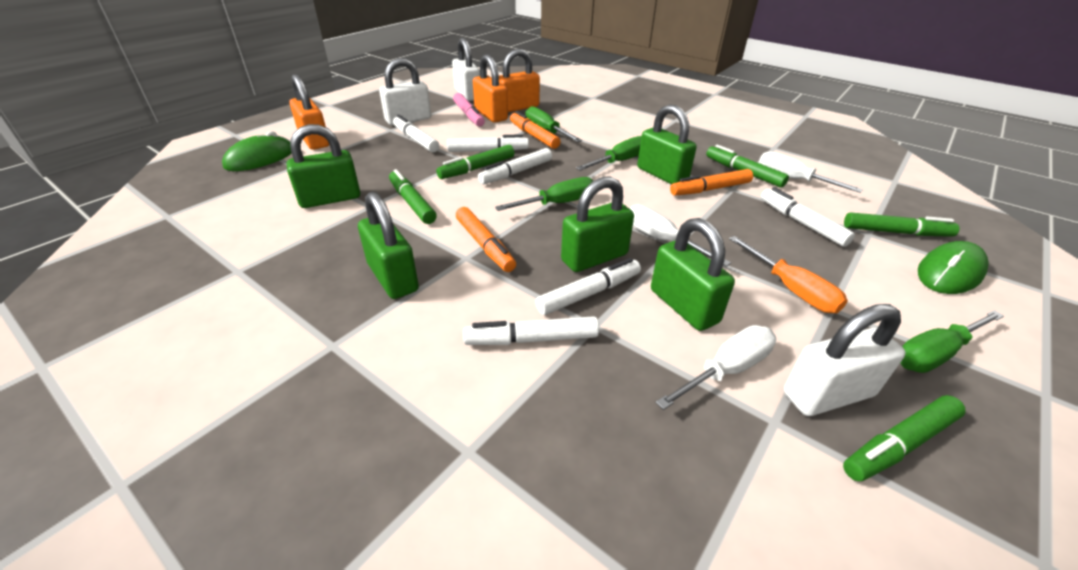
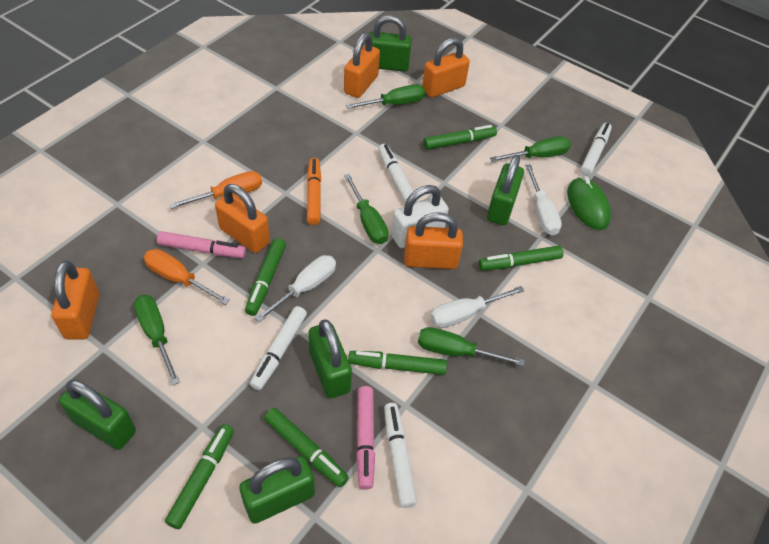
green marker: 5 -> 6
green mouse: 2 -> 1
green screwdriver: 4 -> 5
orange marker: 3 -> 1
orange padlock: 3 -> 5
orange screwdriver: 1 -> 2
pink marker: 1 -> 2
white marker: 6 -> 4
white padlock: 3 -> 1

